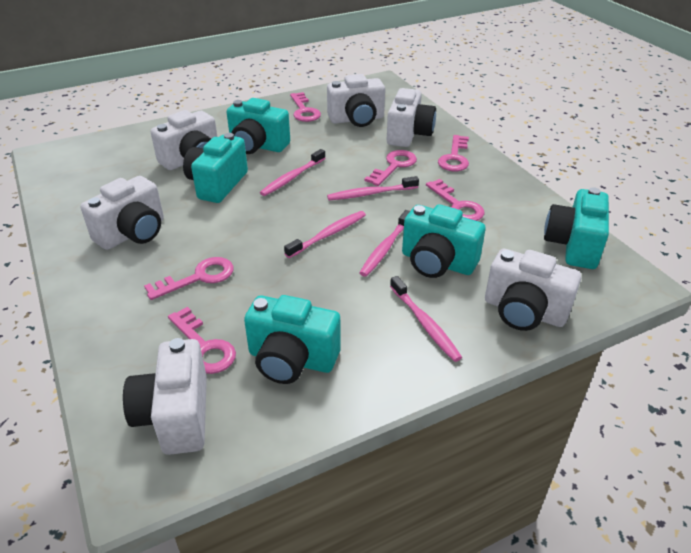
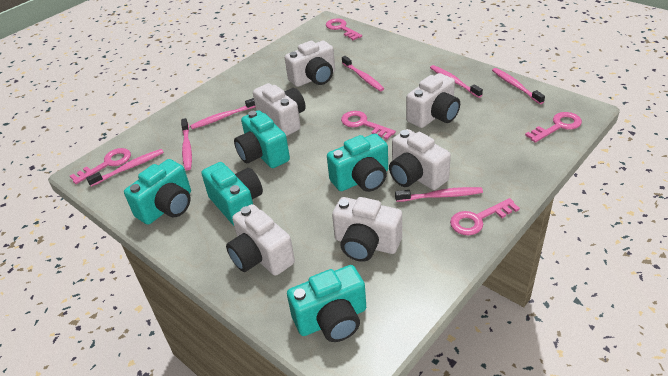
pink key: 6 -> 5
pink toothbrush: 5 -> 7

